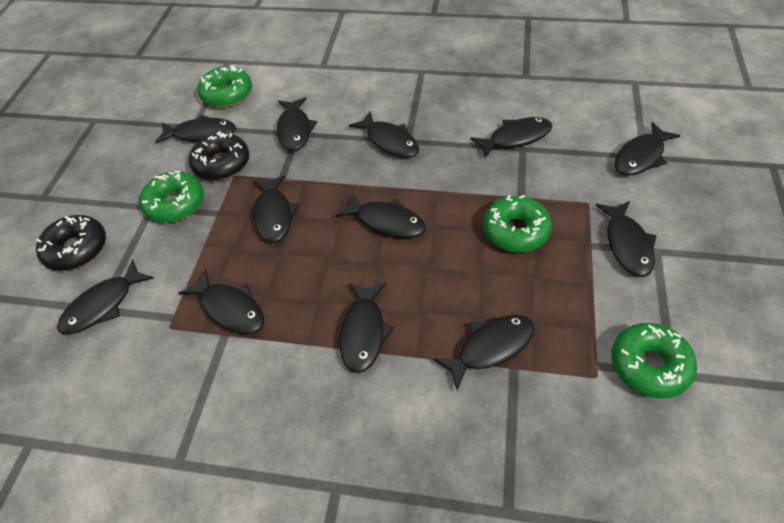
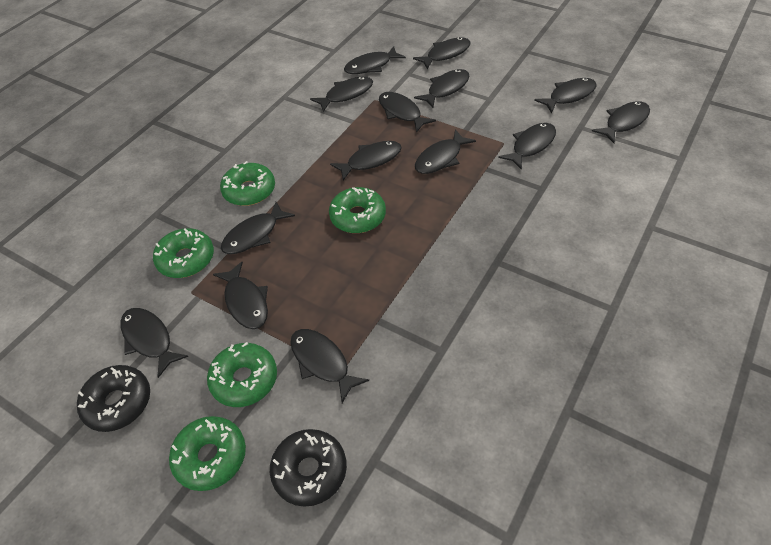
black fish: 12 -> 14
green donut: 4 -> 5

